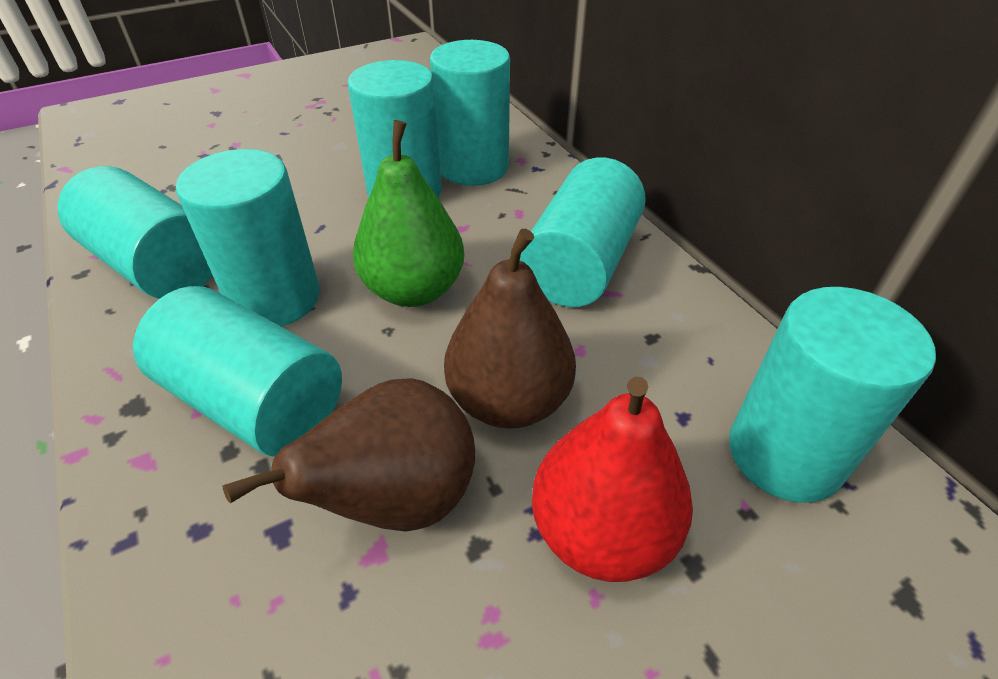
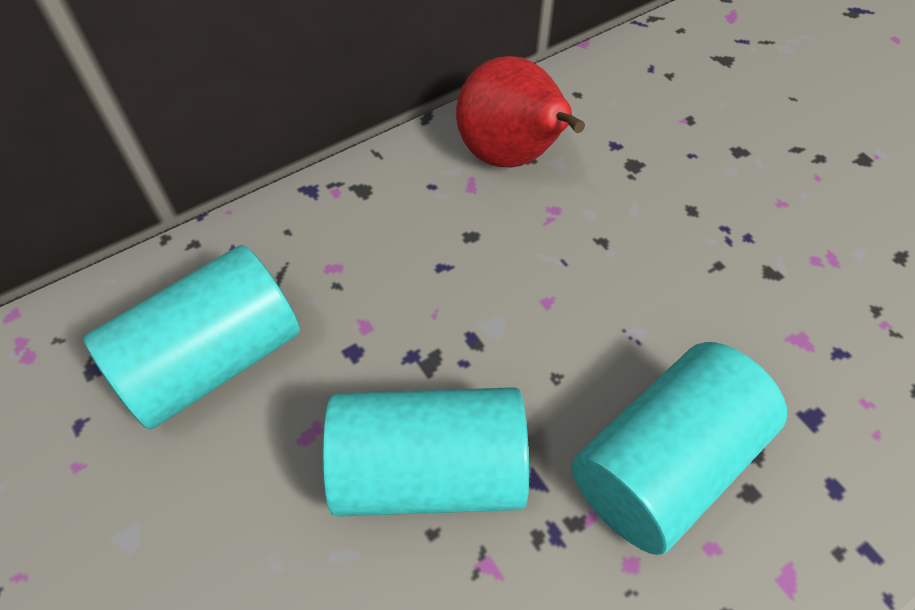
brown pear: 2 -> 0
green pear: 1 -> 0
turquoise cylinder: 7 -> 3

